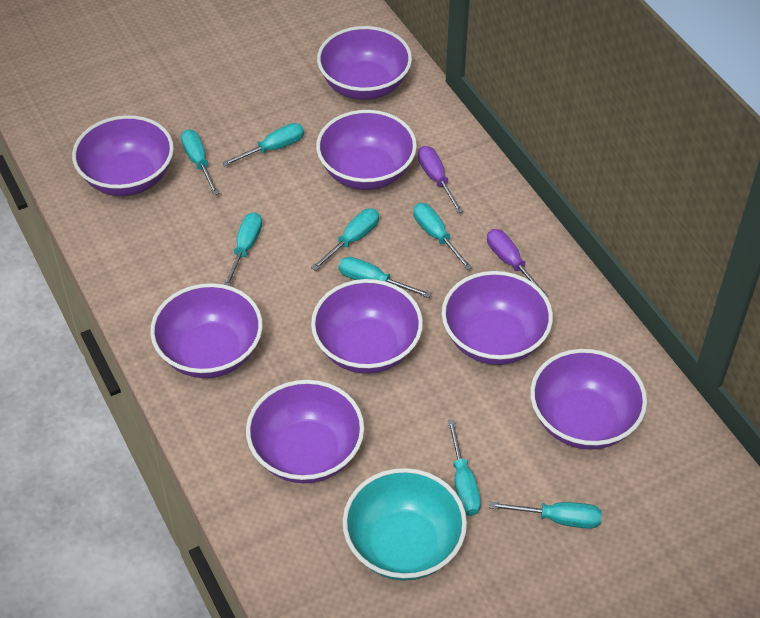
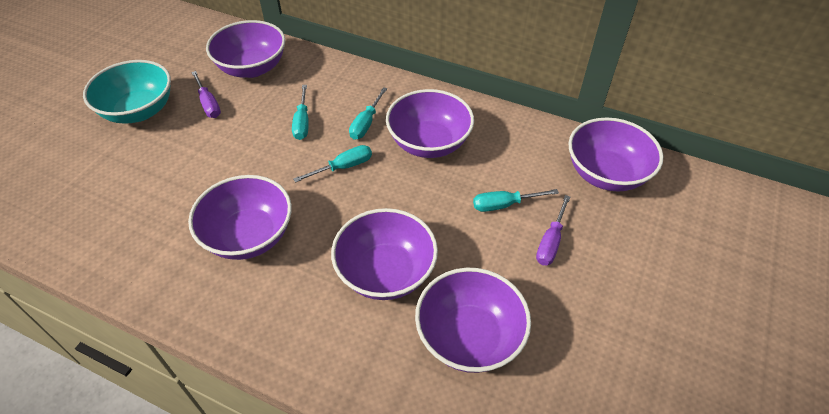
purple bowl: 8 -> 6
turquoise screwdriver: 8 -> 4

